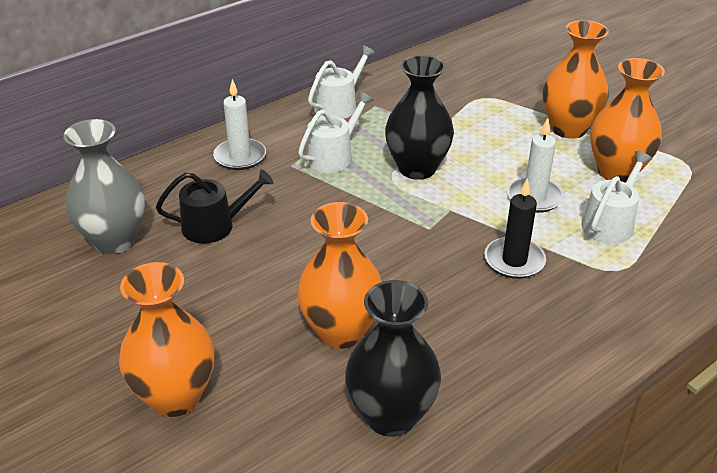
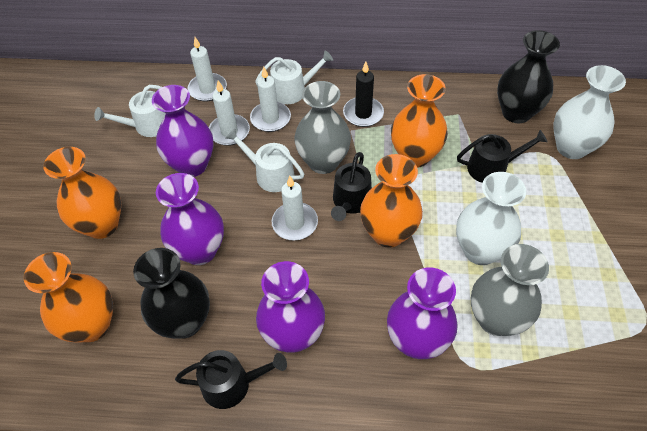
black watering can: 1 -> 3
grey vase: 1 -> 2
purple vase: 0 -> 4
white candle: 2 -> 4
white vase: 0 -> 2

